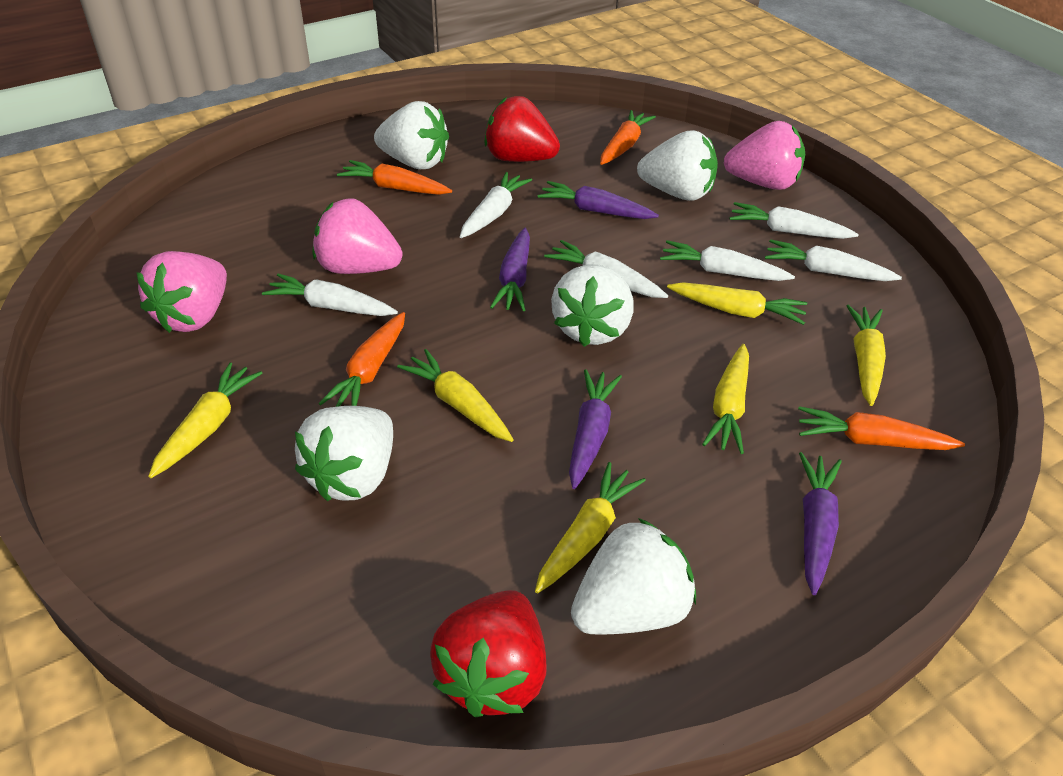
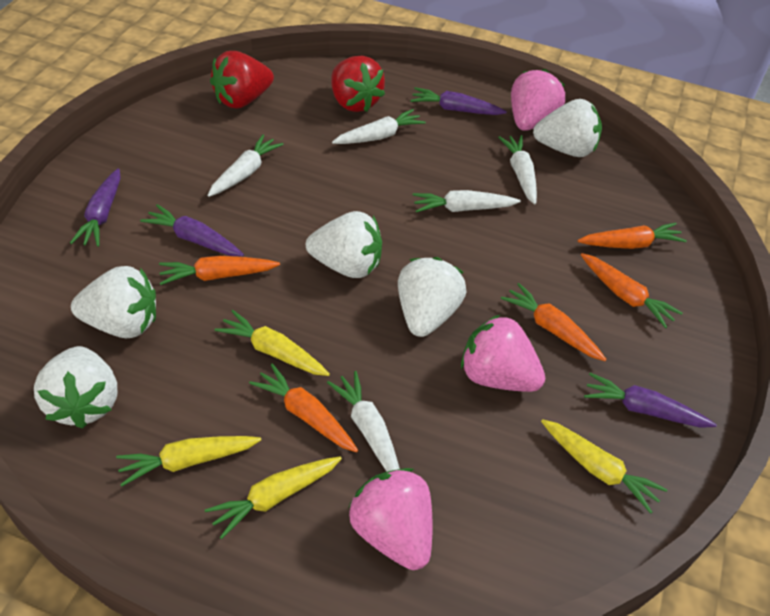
orange carrot: 4 -> 5
white carrot: 6 -> 5
yellow carrot: 6 -> 4

